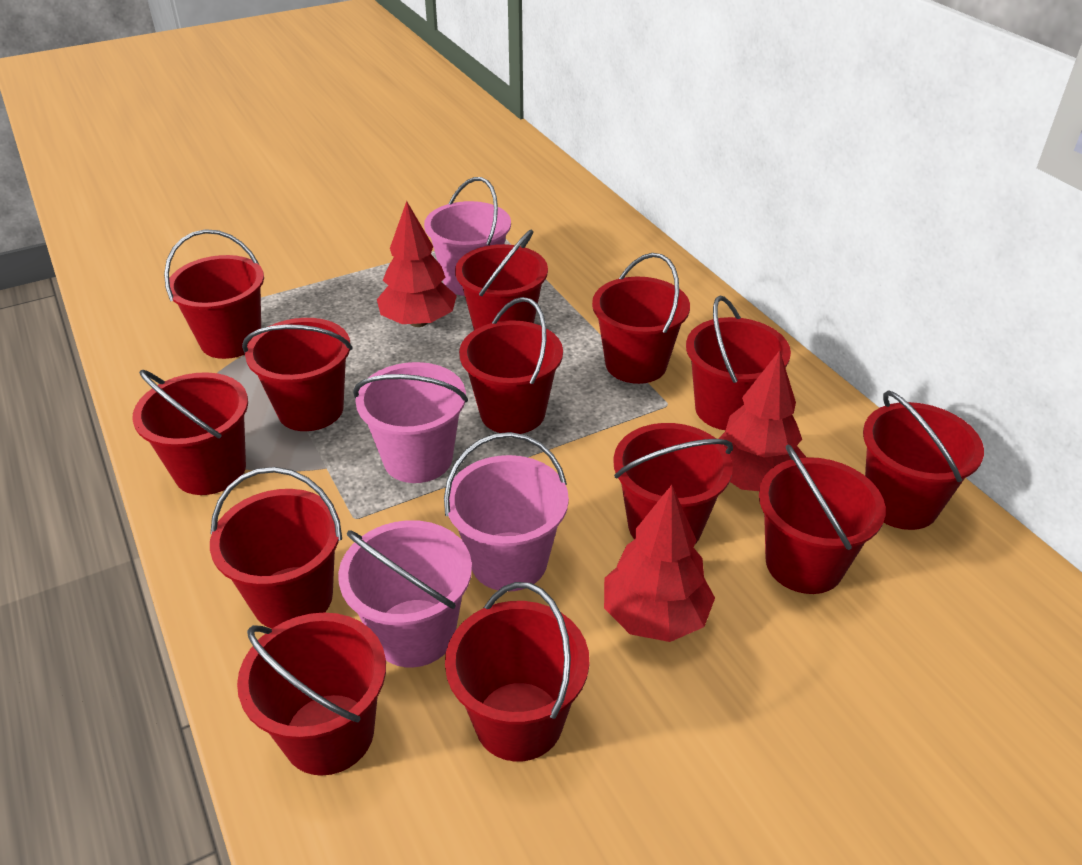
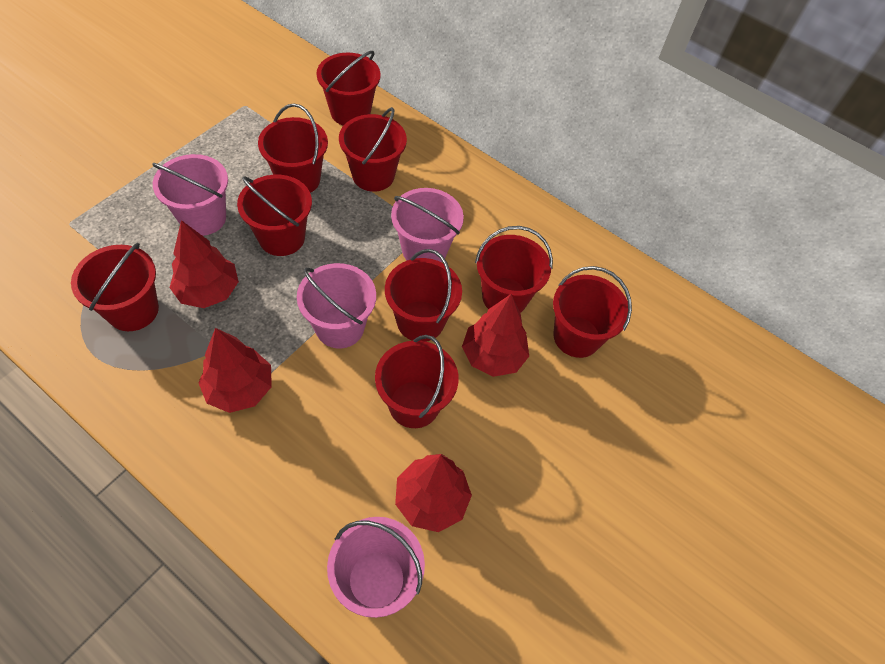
red bucket: 13 -> 9
red tree: 3 -> 4

